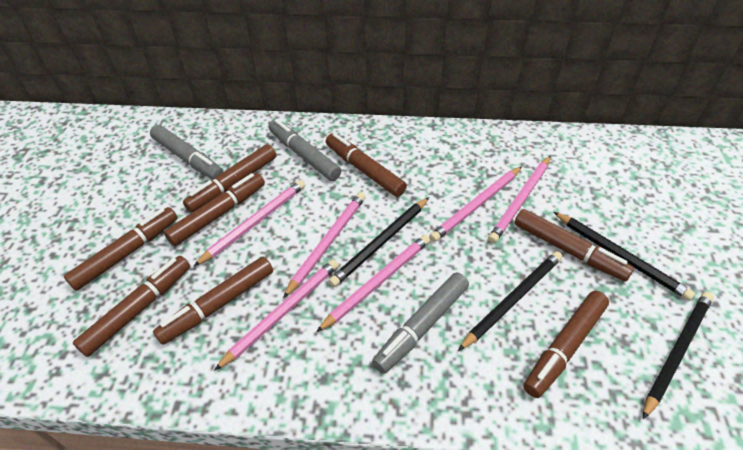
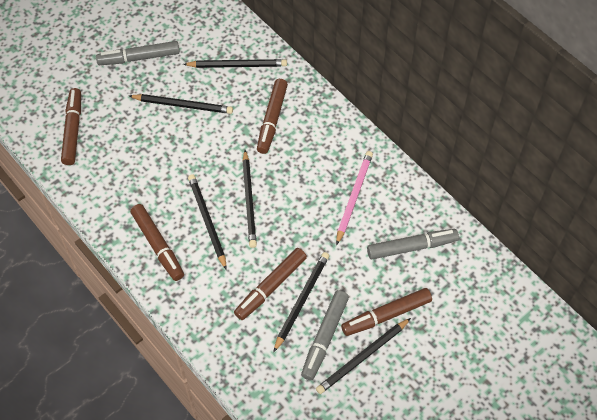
black pencil: 4 -> 6
brown marker: 8 -> 5
pink pencil: 6 -> 1

